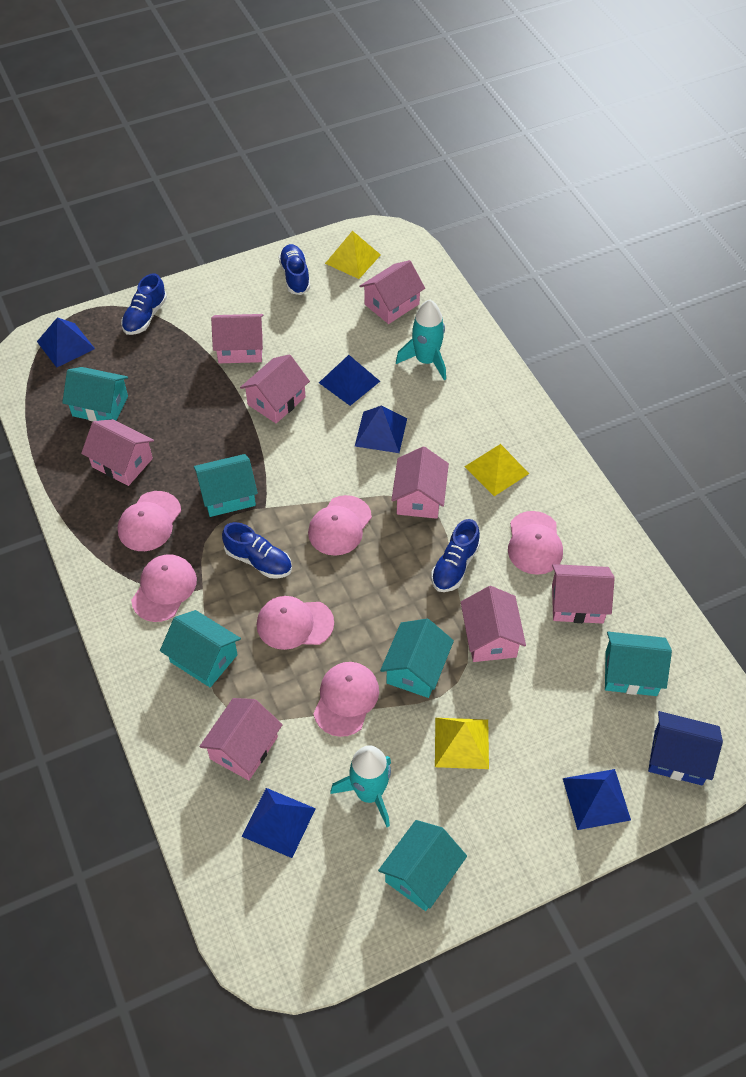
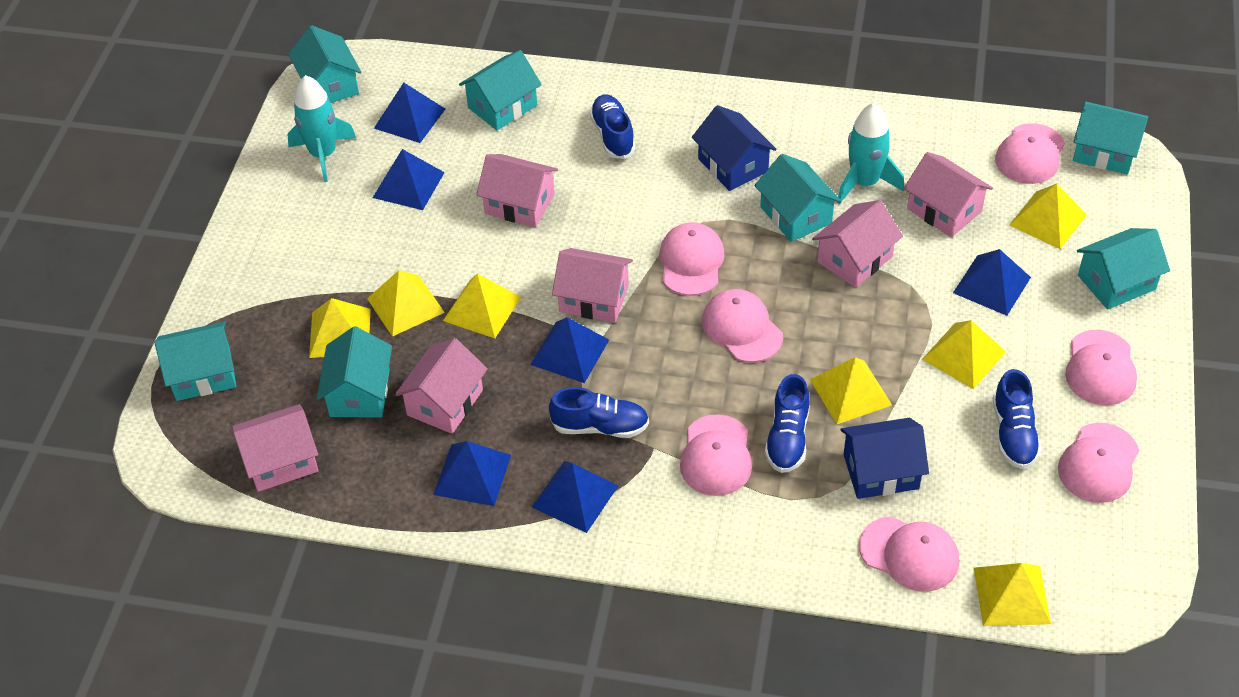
blue house: 1 -> 2
blue pyramid: 5 -> 6
pink cap: 6 -> 7
pink house: 8 -> 6
turquoise house: 6 -> 7
yellow pyramid: 3 -> 7

